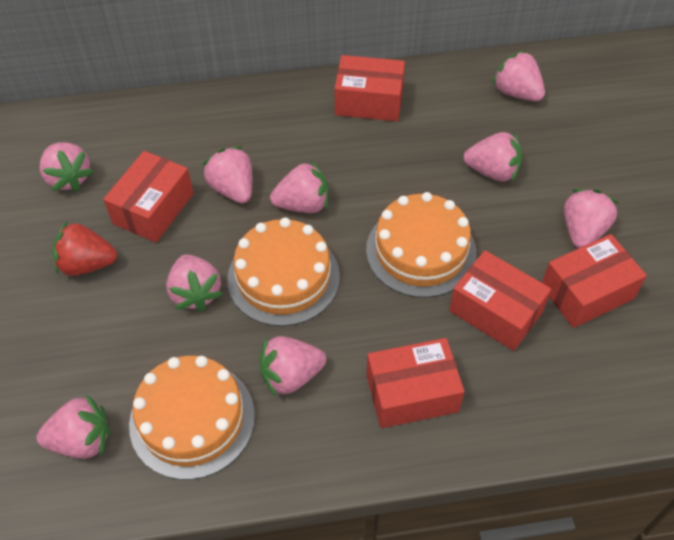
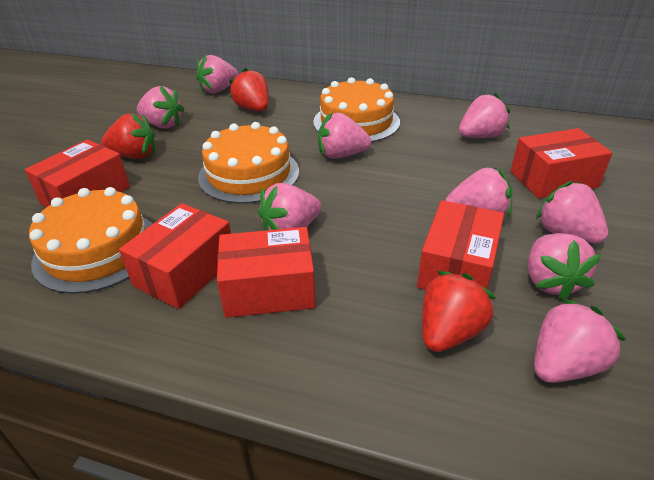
red strawberry: 1 -> 3

